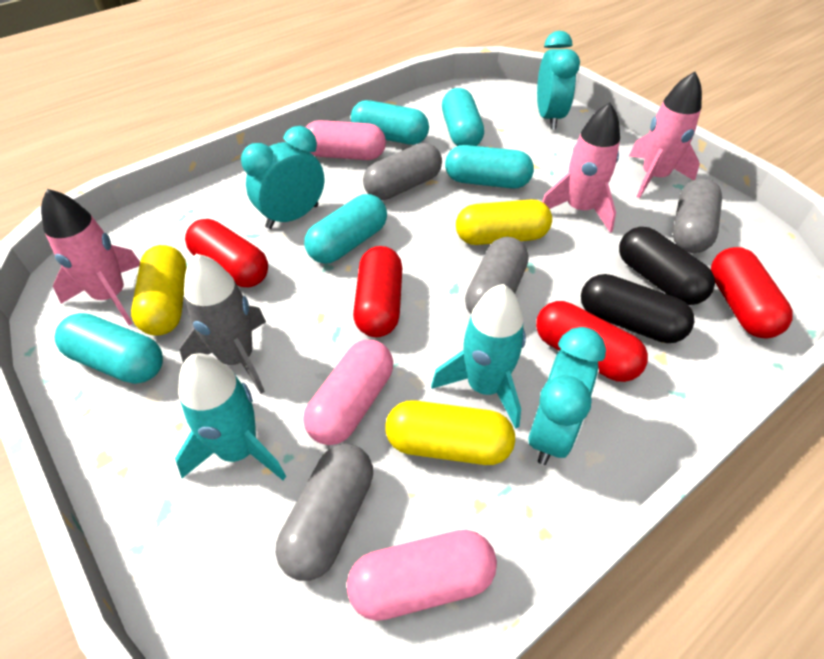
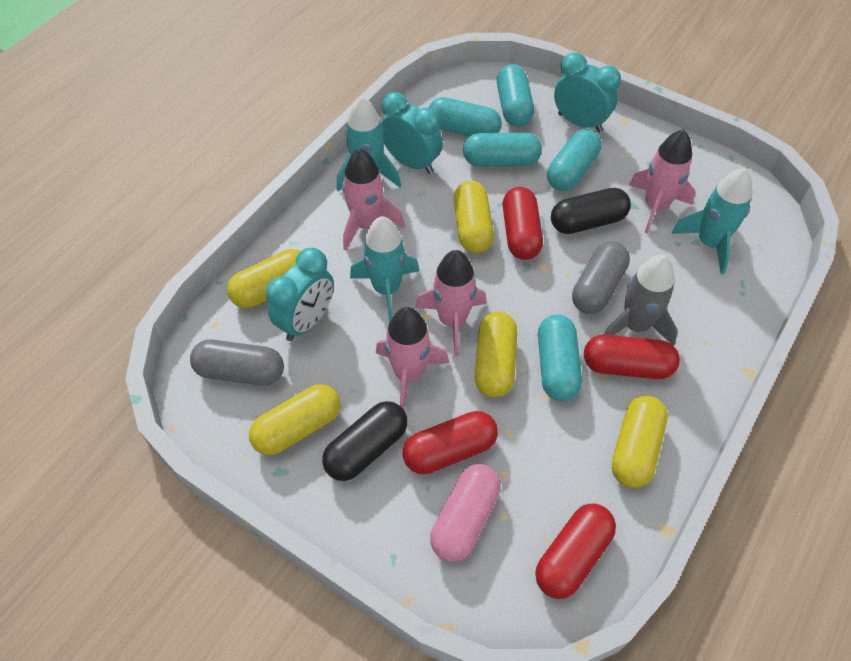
grey capsule: 4 -> 2
pink capsule: 3 -> 1
pink rocket: 3 -> 4
turquoise rocket: 2 -> 3
yellow capsule: 3 -> 5

